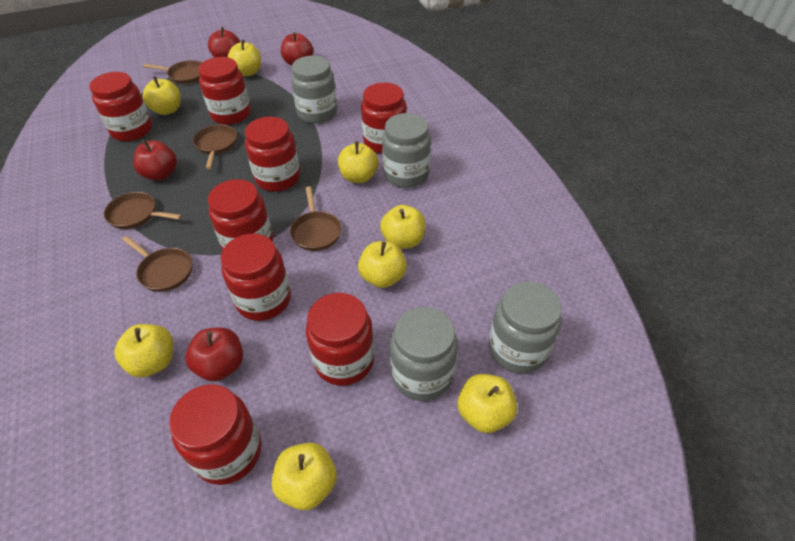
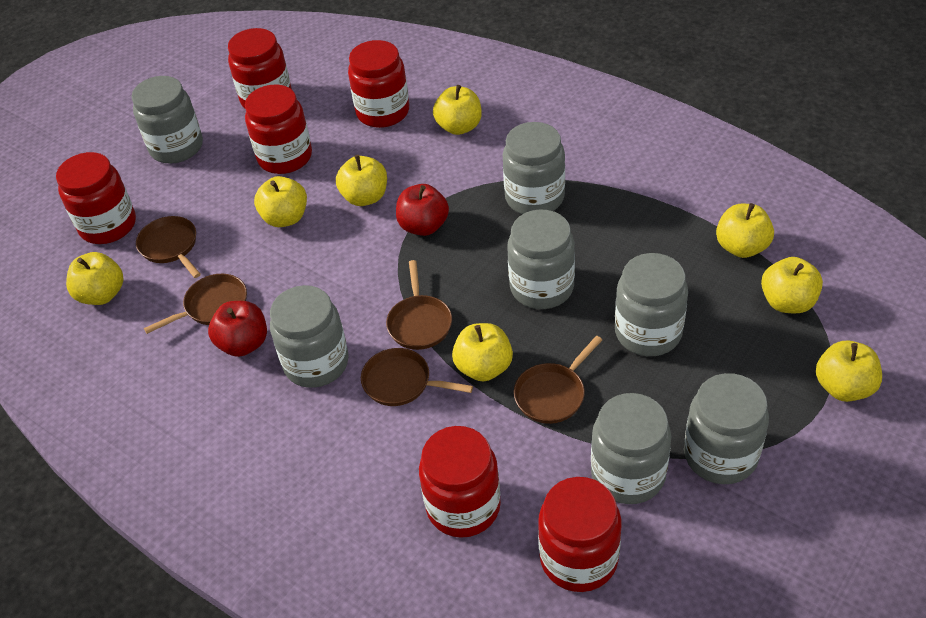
grey jar: 4 -> 7
red apple: 4 -> 2
red jar: 8 -> 6

